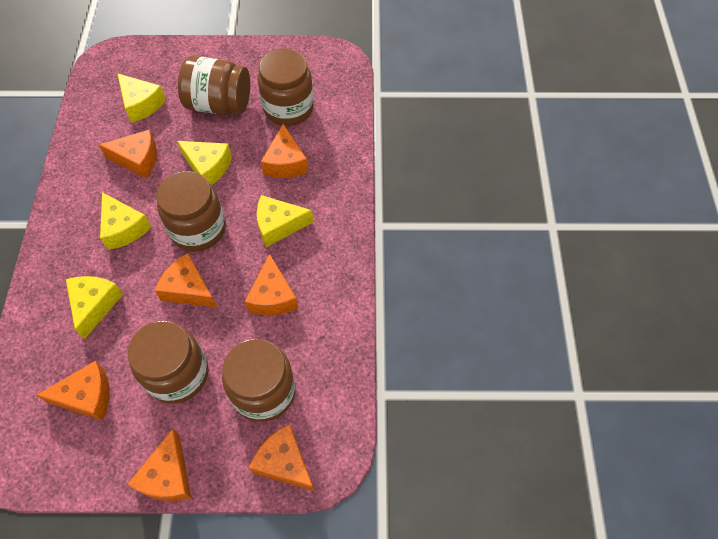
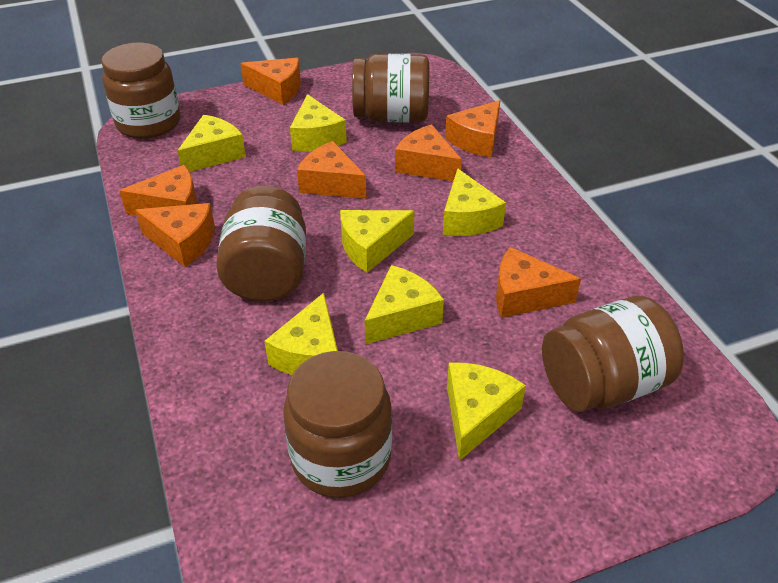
yellow cheese: 5 -> 7

